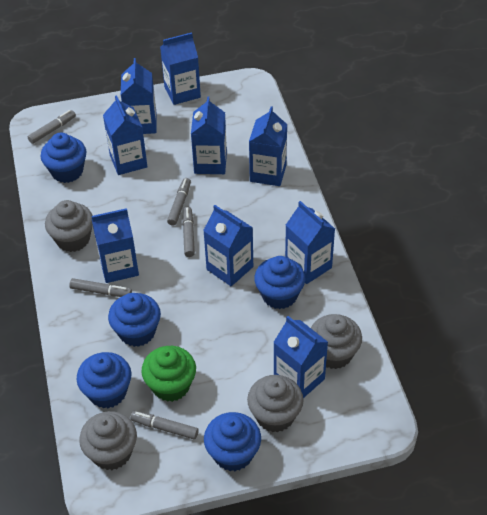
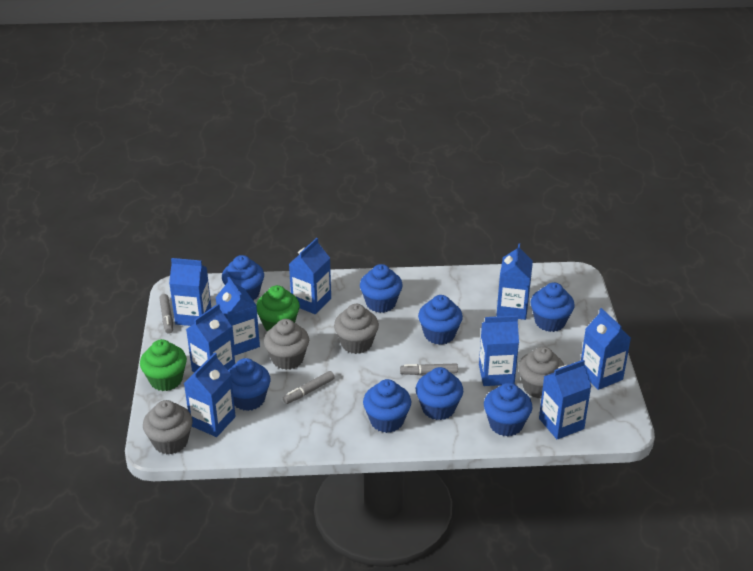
blue cupcake: 5 -> 8
green cupcake: 1 -> 2
grey marker: 5 -> 3

